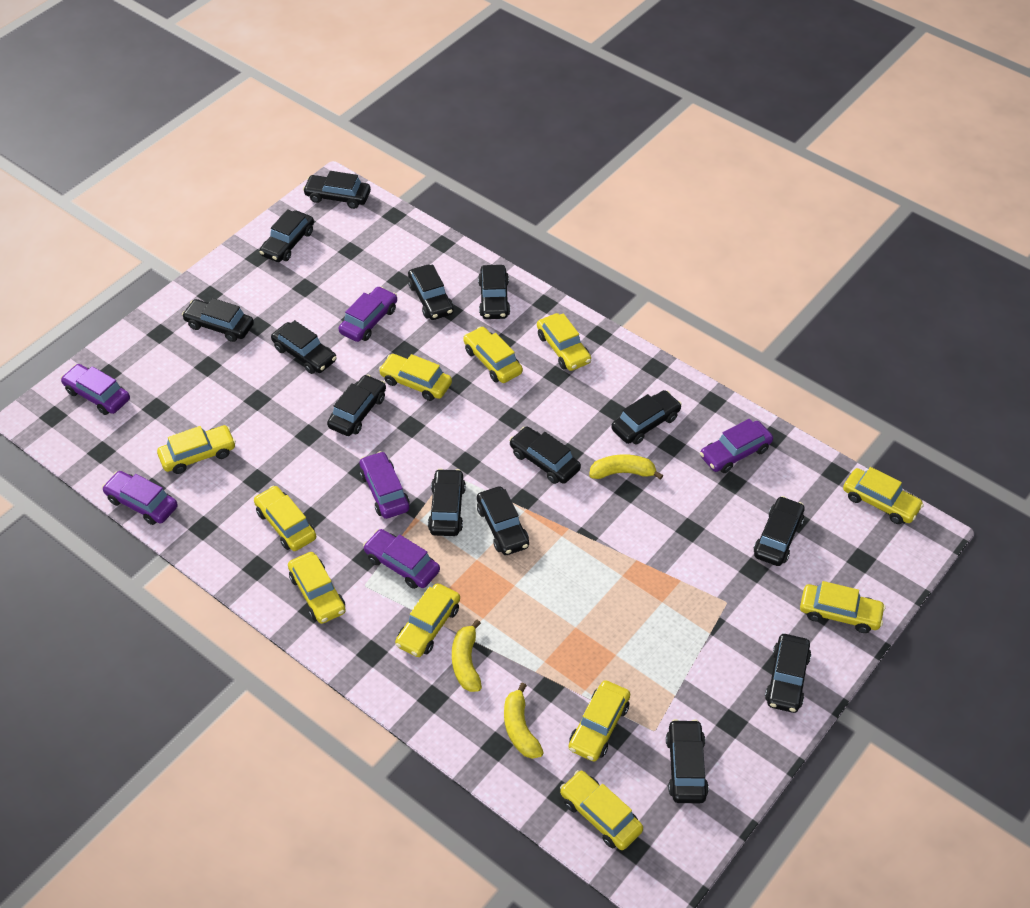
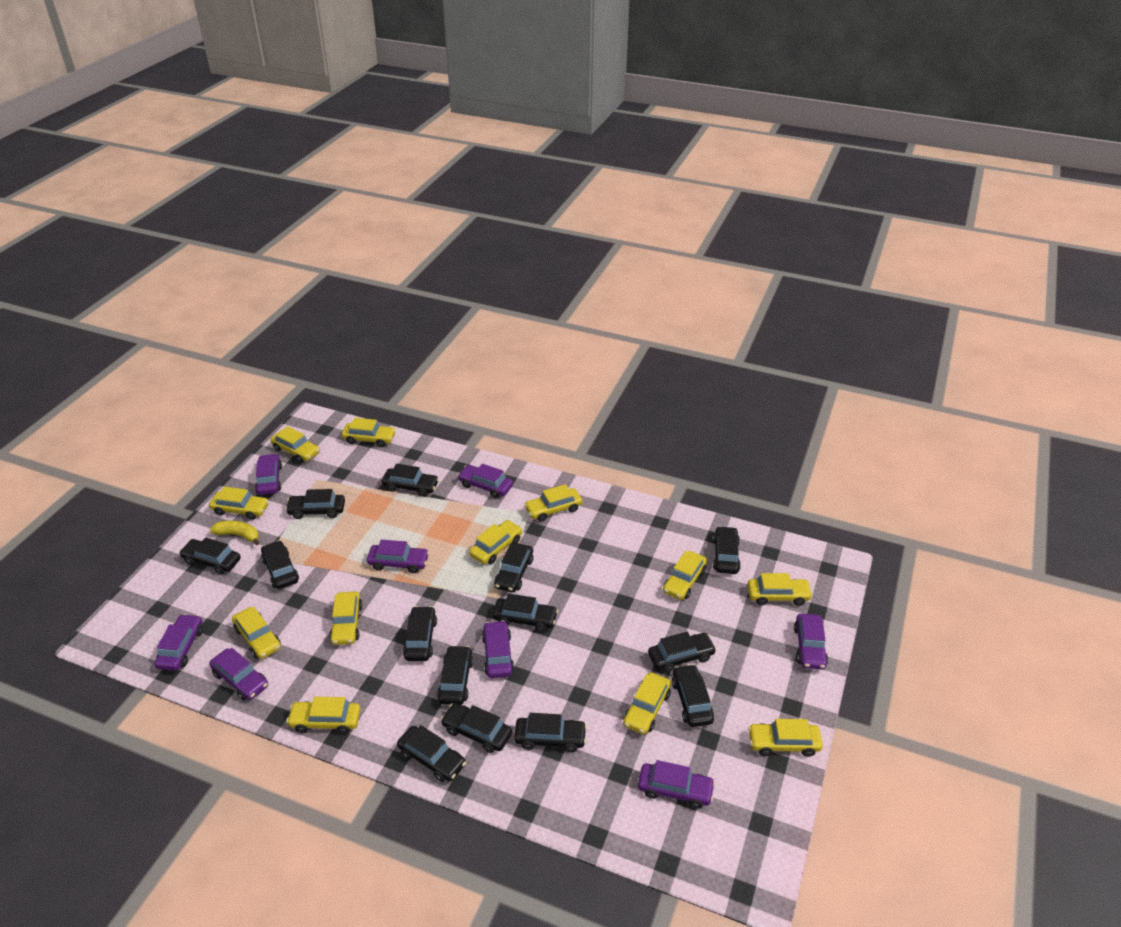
purple car: 6 -> 8
yellow banana: 3 -> 1
yellow car: 11 -> 12

